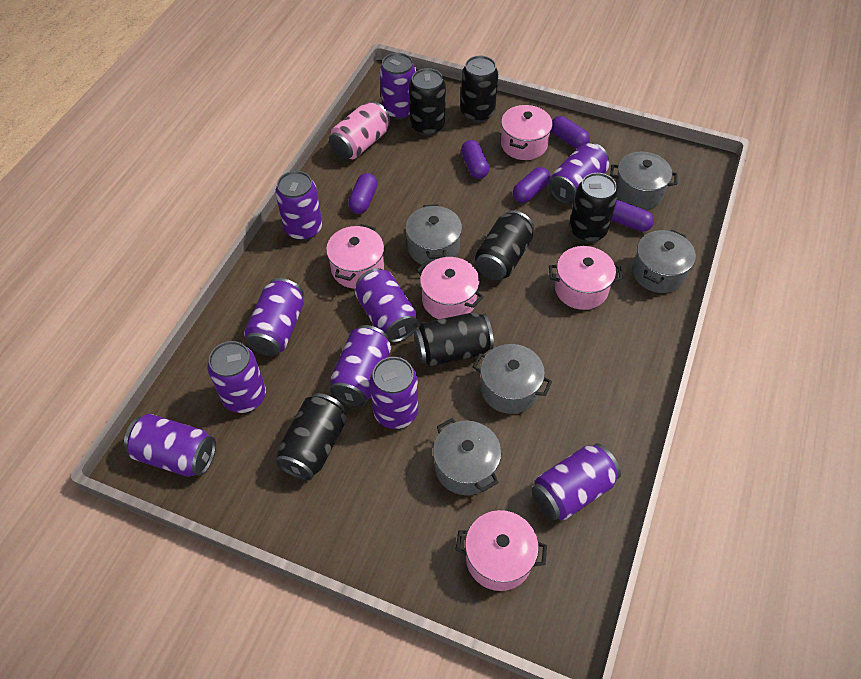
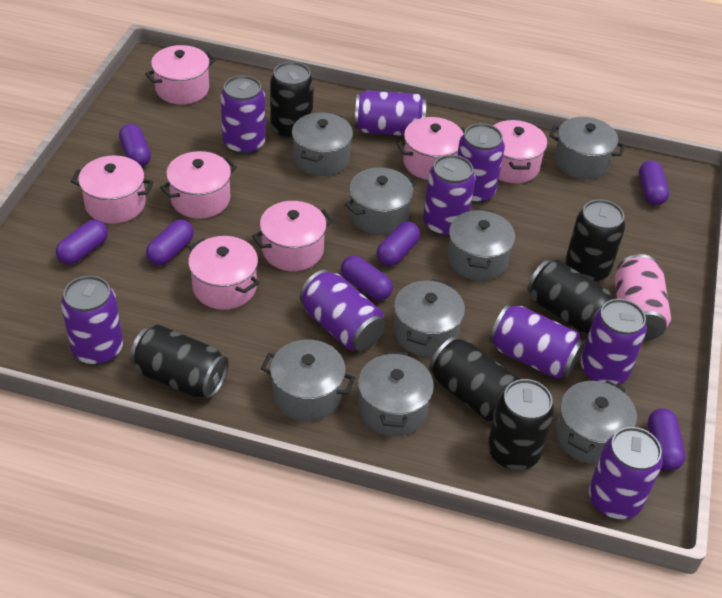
grey pot: 5 -> 8
pink pot: 5 -> 7
purple can: 10 -> 9
purple capsule: 5 -> 7

